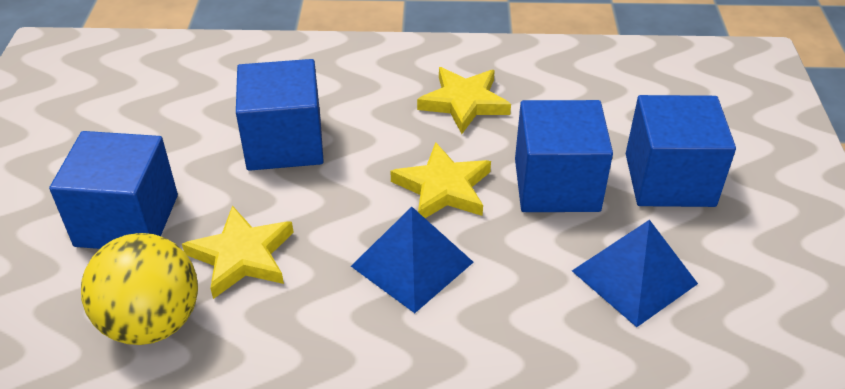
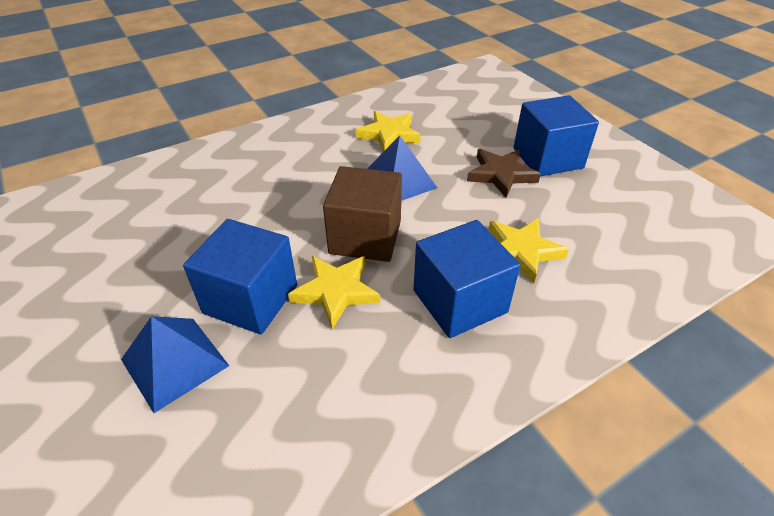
blue cube: 4 -> 3
brown cube: 0 -> 1
brown star: 0 -> 1
yellow ball: 1 -> 0

